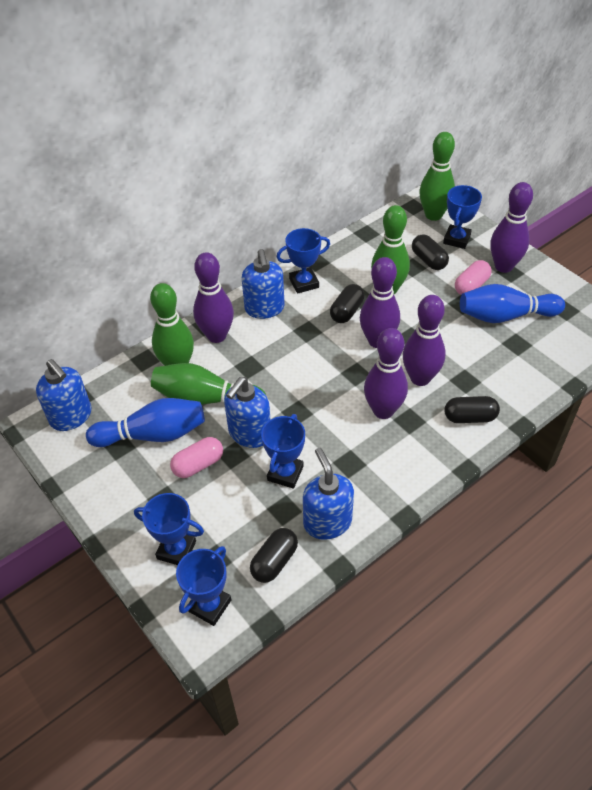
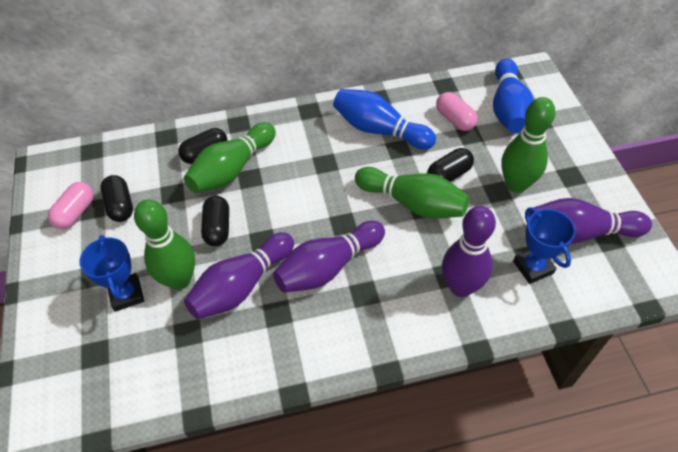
blue soap dispenser: 4 -> 0
blue trophy: 5 -> 2
purple bowling pin: 5 -> 4

